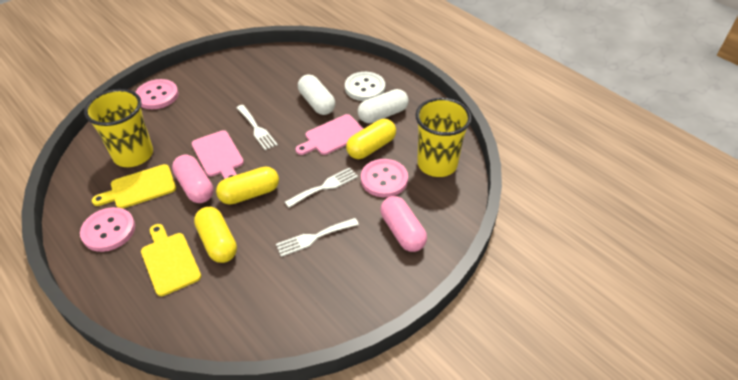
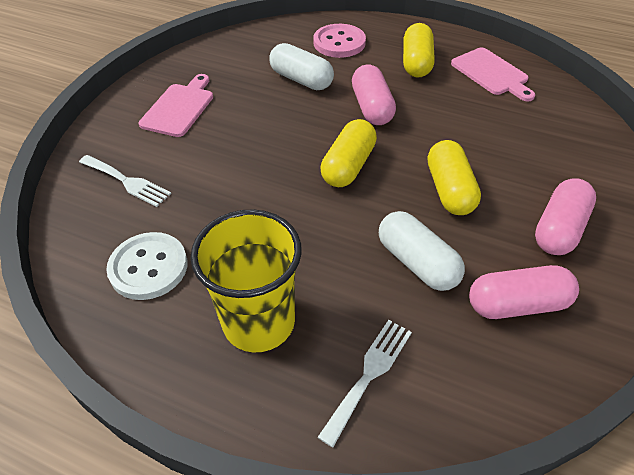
pink button: 3 -> 1
pink capsule: 2 -> 3
white fork: 3 -> 2
yellow cup: 2 -> 1
yellow cutting board: 2 -> 0

